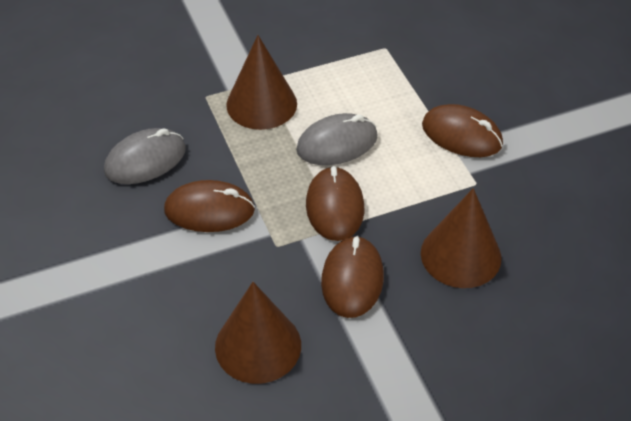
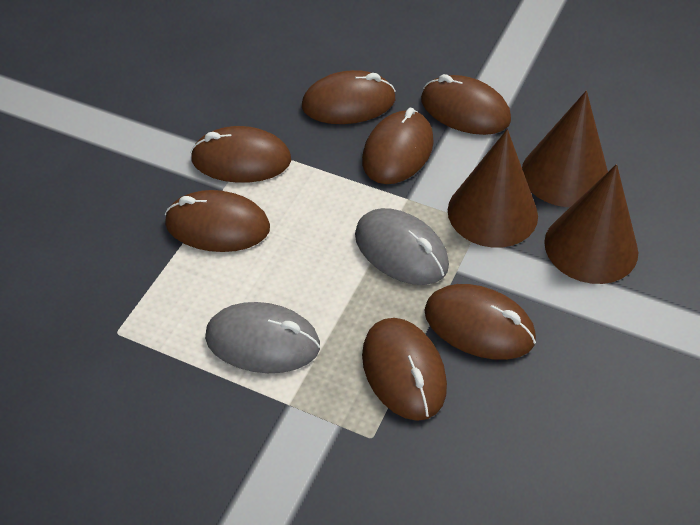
brown mouse: 4 -> 7

